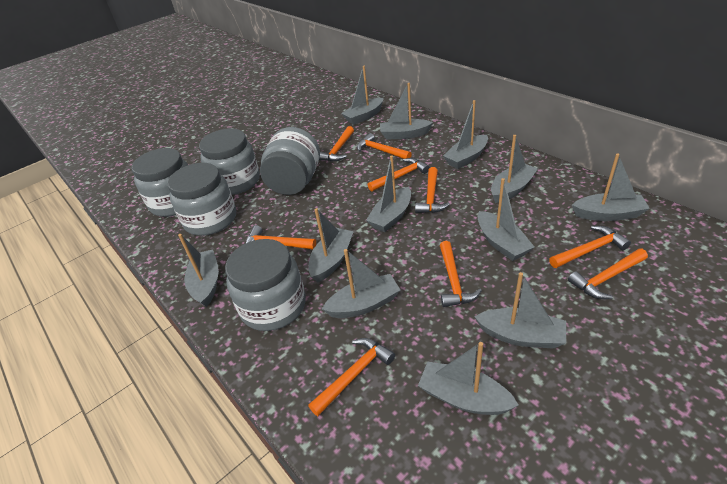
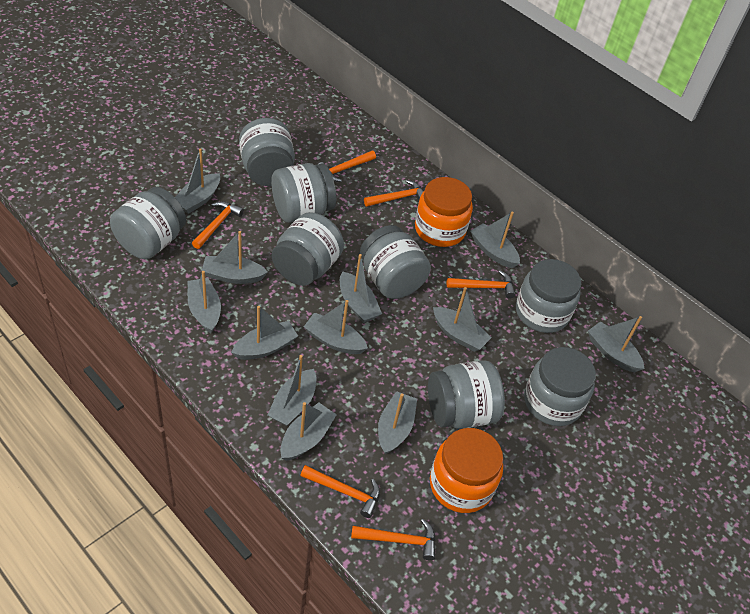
grey jar: 5 -> 8
orange hammer: 9 -> 6
orange jar: 0 -> 2

